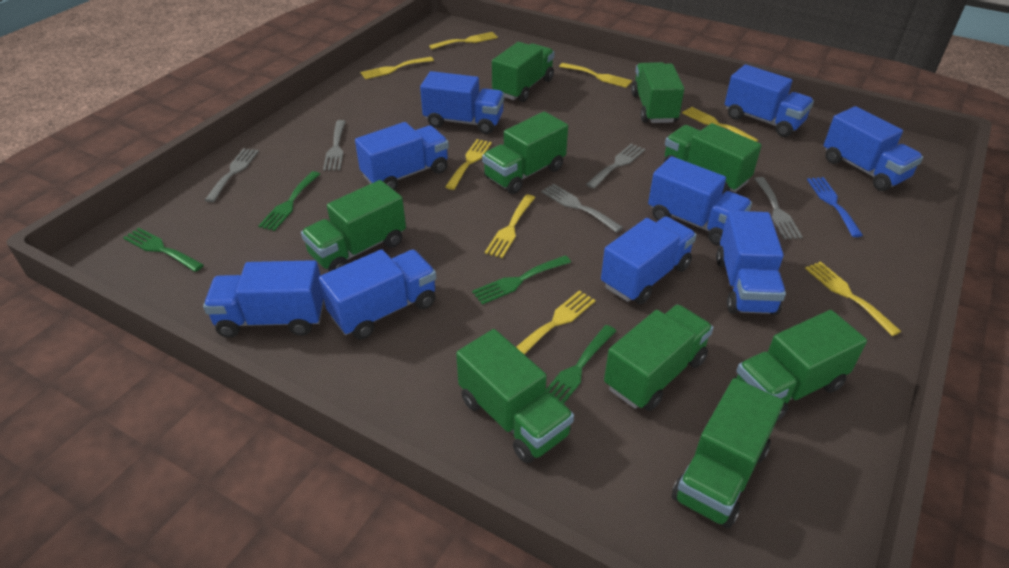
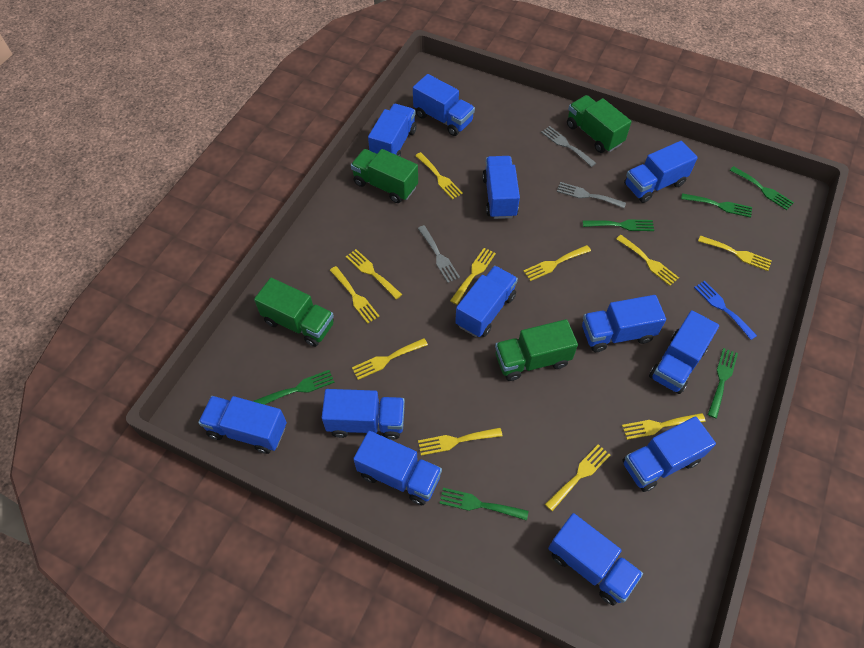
blue truck: 9 -> 12
green fork: 4 -> 6
green truck: 9 -> 4
grey fork: 5 -> 3
yellow fork: 8 -> 11

